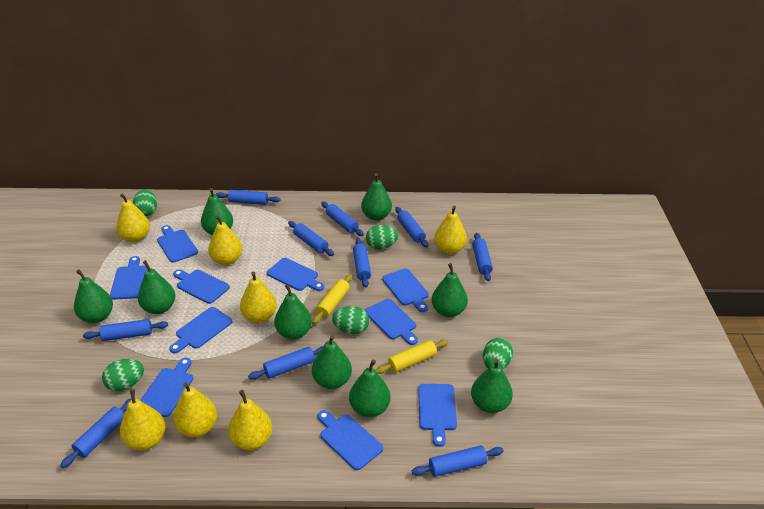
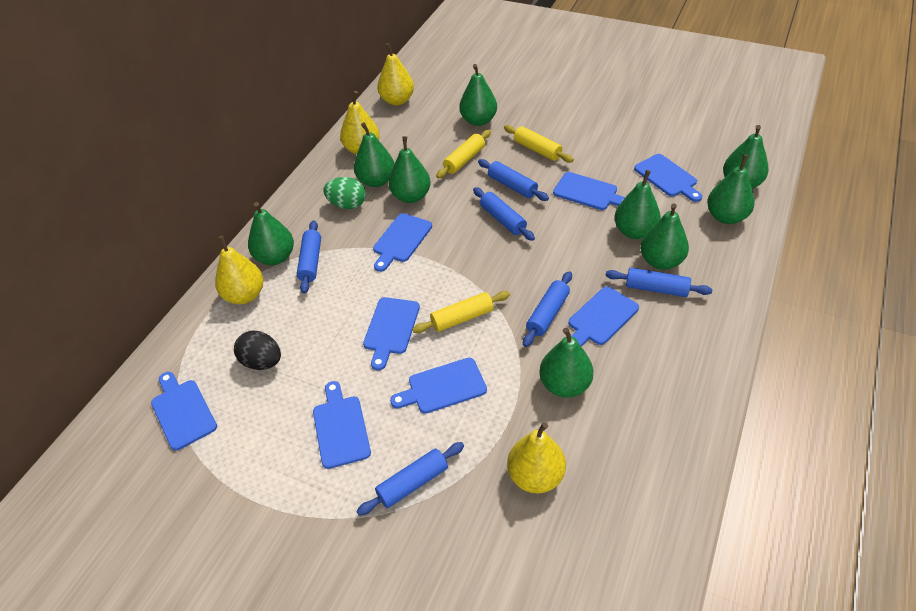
black egg: 0 -> 1
blue cutting board: 10 -> 8
blue rolling pin: 10 -> 6
green egg: 5 -> 1
yellow pear: 7 -> 4
yellow rolling pin: 2 -> 3

